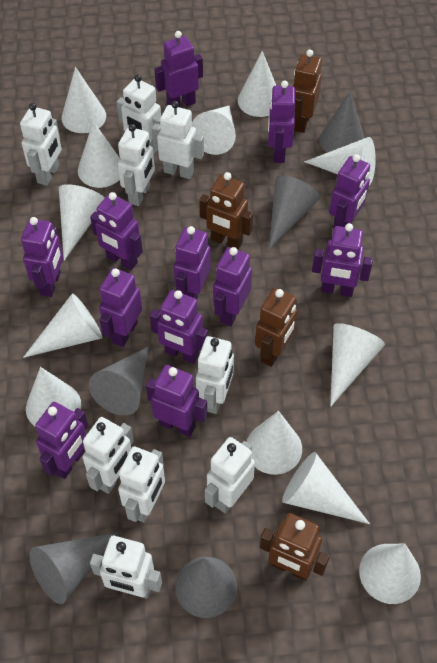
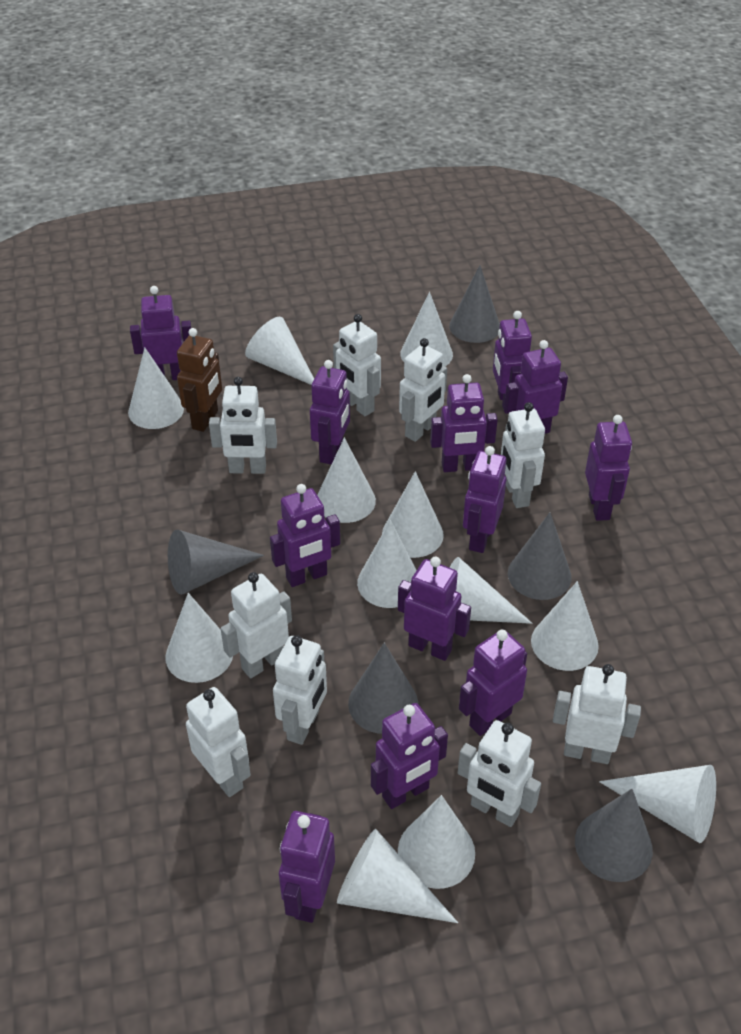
brown robot: 4 -> 1

